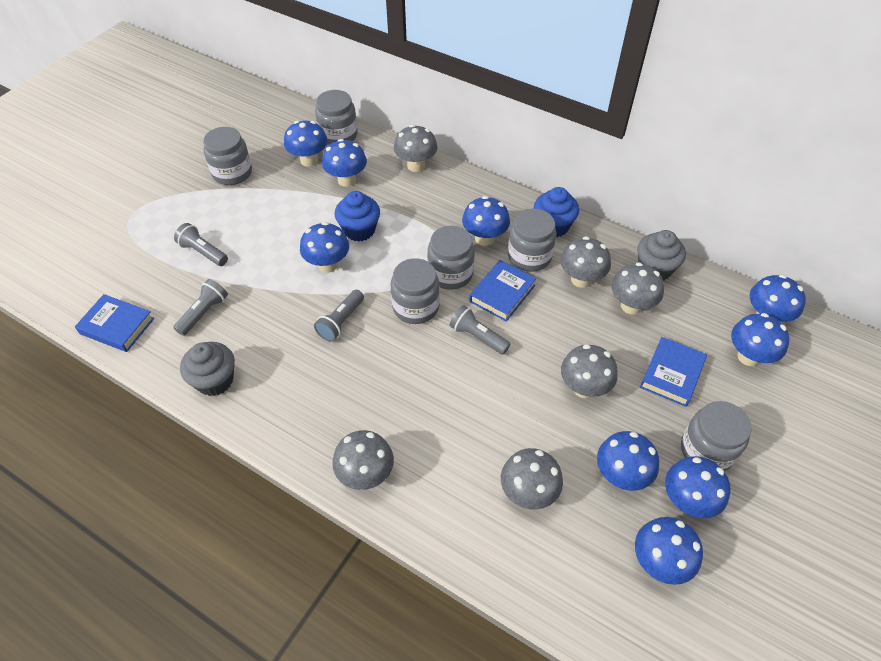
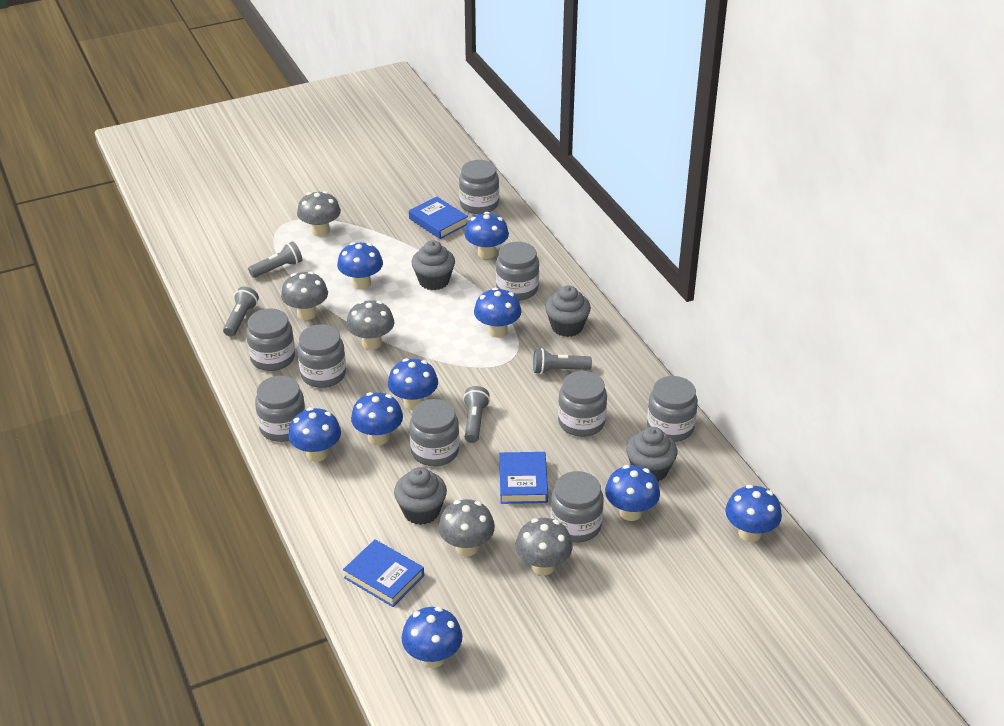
blue cupcake: 2 -> 0
grey cupcake: 2 -> 4
grey jar: 6 -> 9
grey mushroom: 6 -> 5

